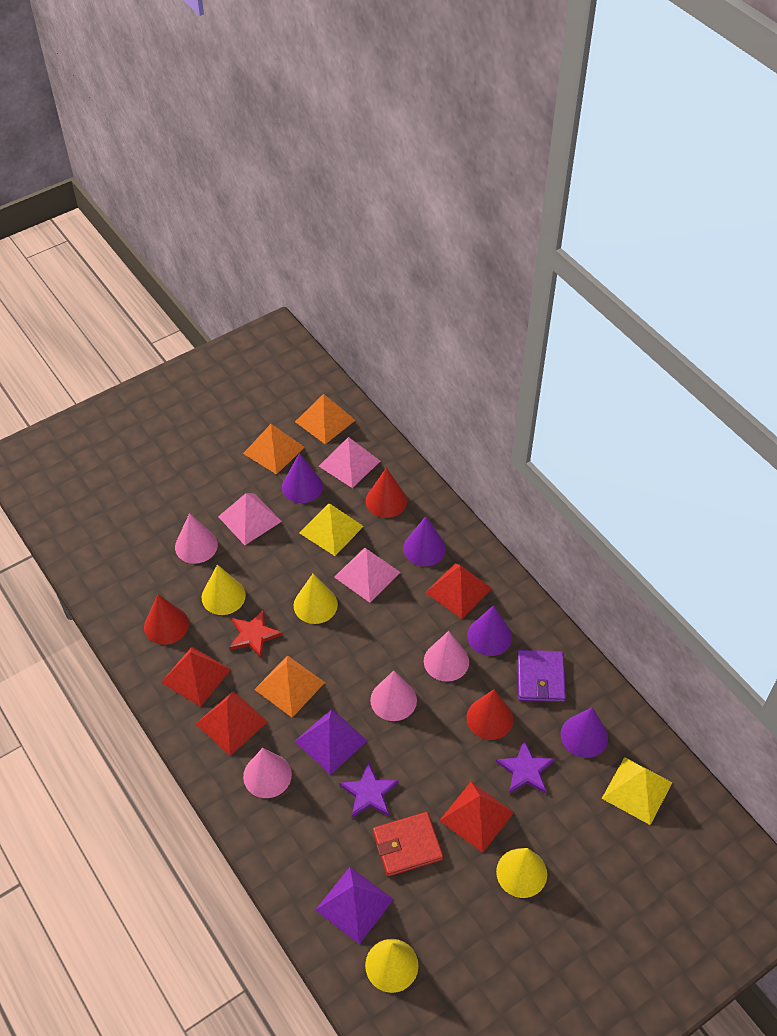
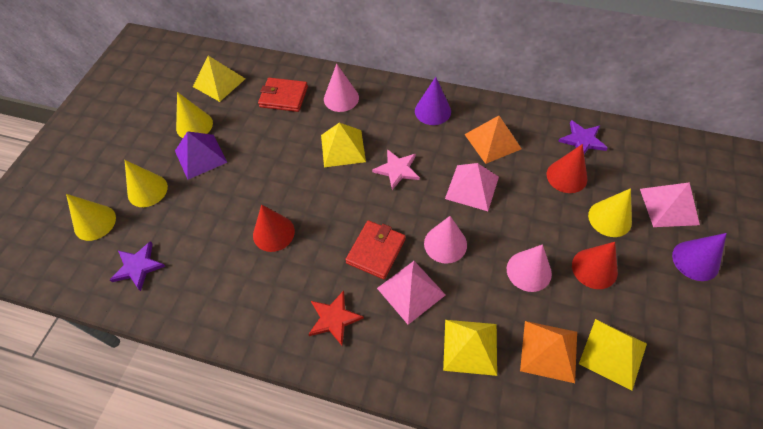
orange pyramid: 3 -> 2
pink cone: 4 -> 3
pink star: 0 -> 1
purple cone: 4 -> 2
purple pyramid: 2 -> 1
purple wallet: 1 -> 0
red pyramid: 4 -> 0
red wallet: 1 -> 2
yellow pyramid: 2 -> 4

